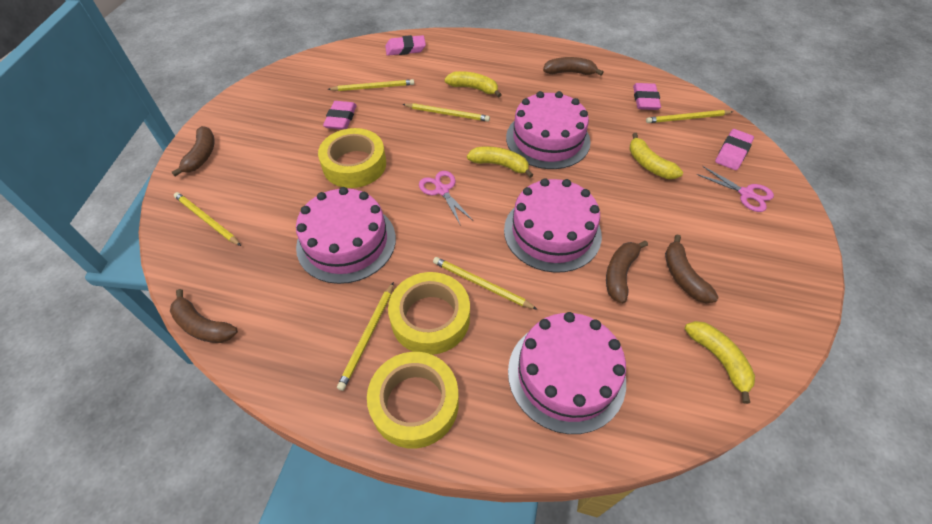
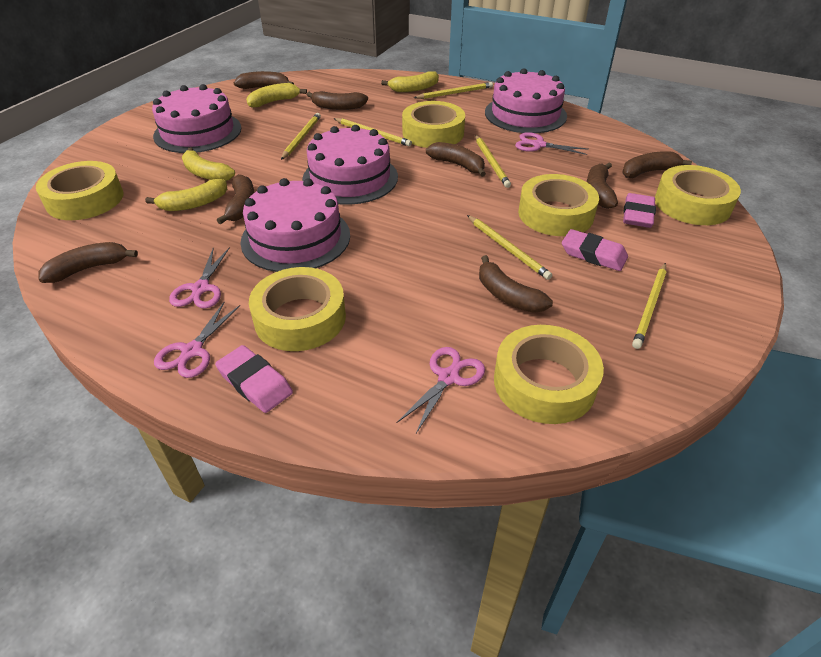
brown banana: 5 -> 8
pink eraser: 4 -> 3
pink scissors: 2 -> 4
yellow tape: 3 -> 6

